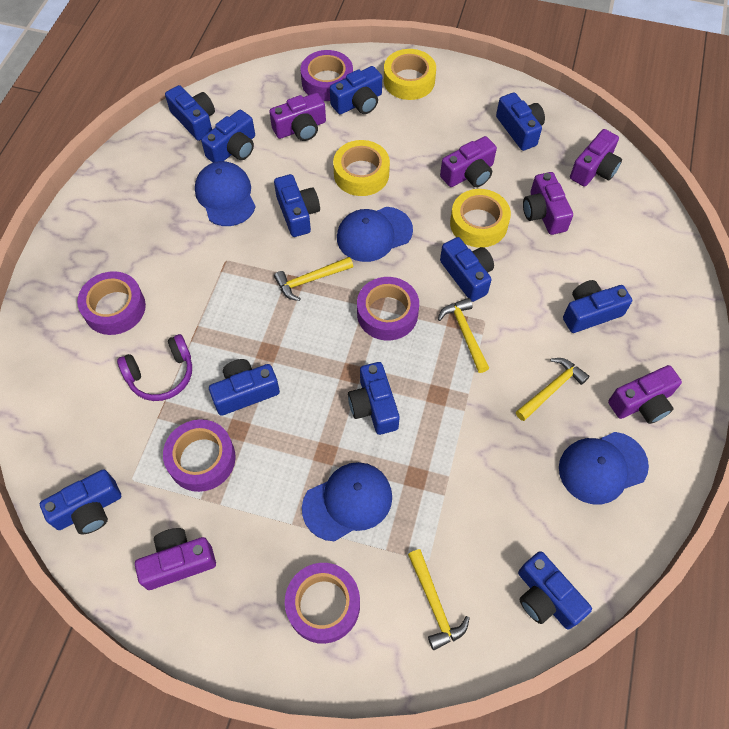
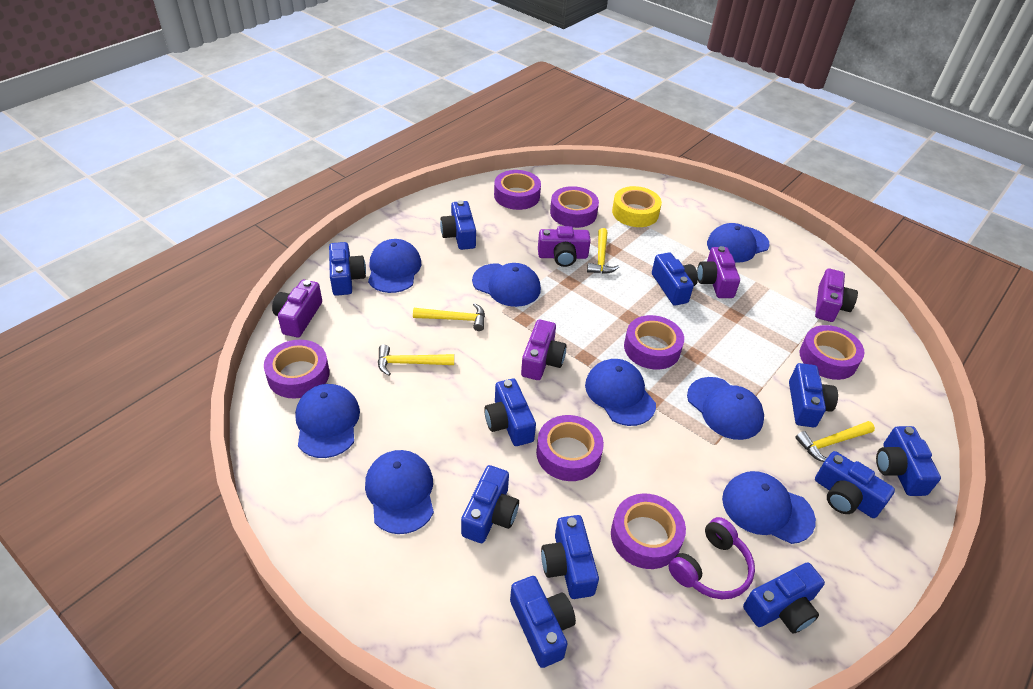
blue cap: 4 -> 8
purple camera: 6 -> 5
purple tape: 5 -> 7
yellow tape: 3 -> 1

